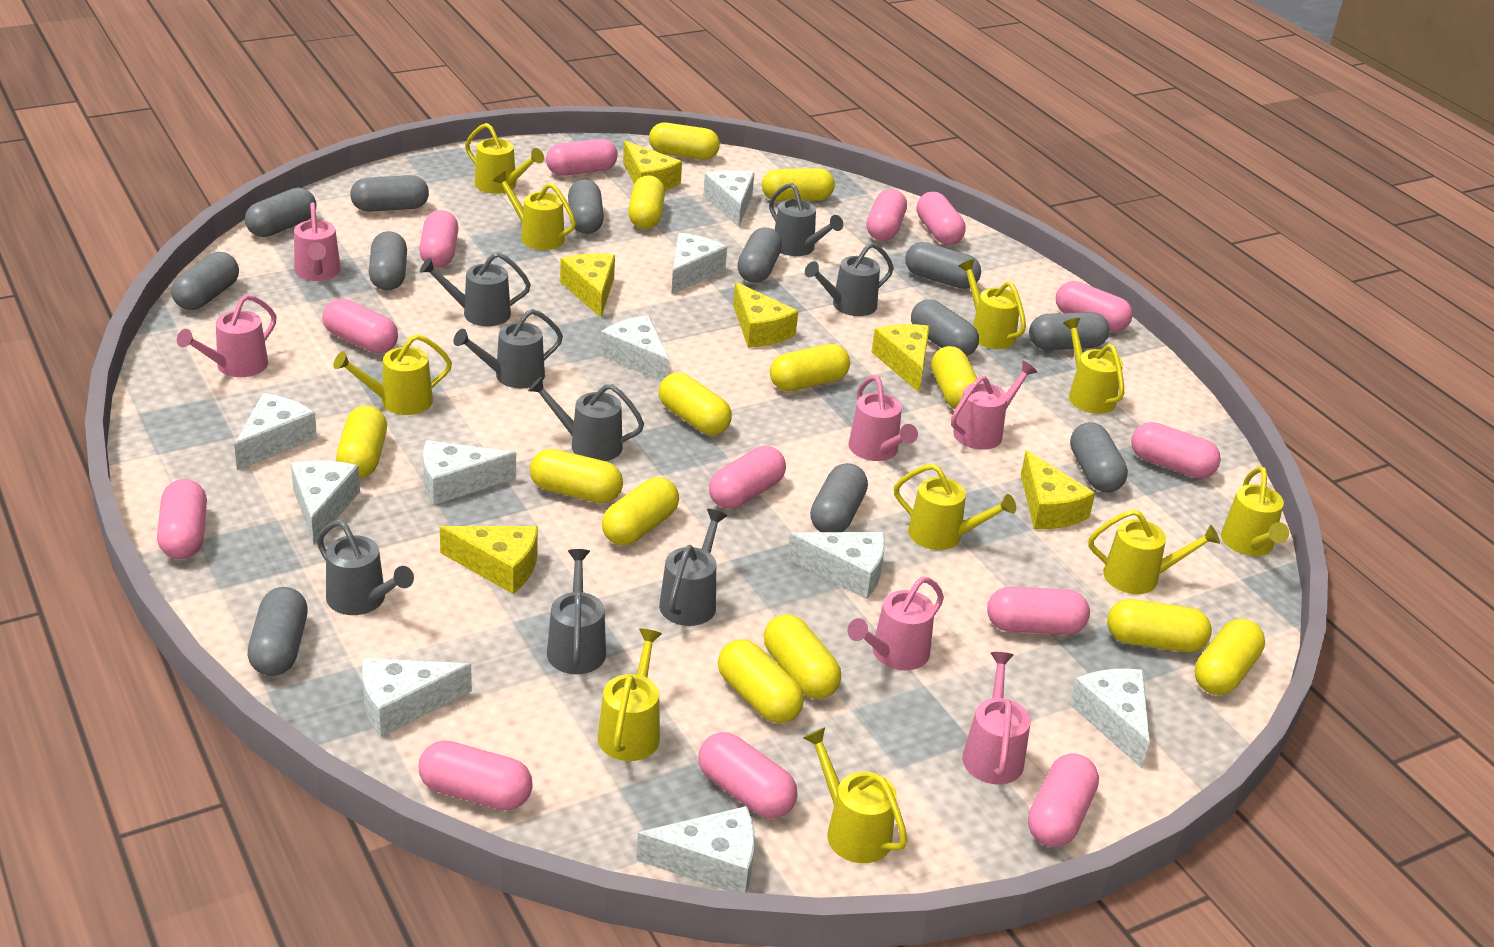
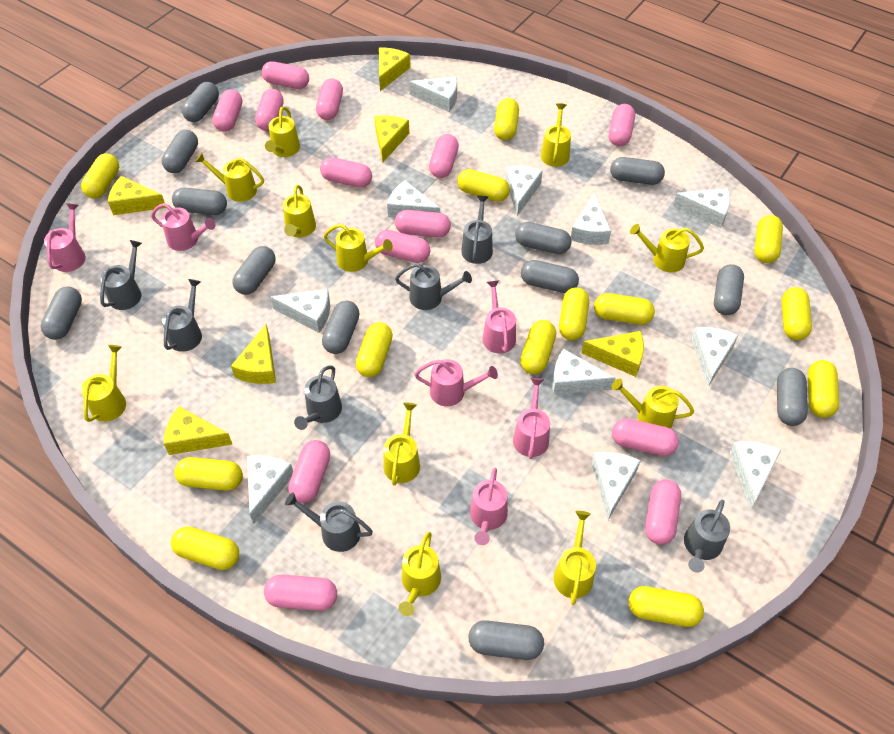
grey watering can: 8 -> 7
white cheese: 10 -> 11
yellow watering can: 10 -> 11

